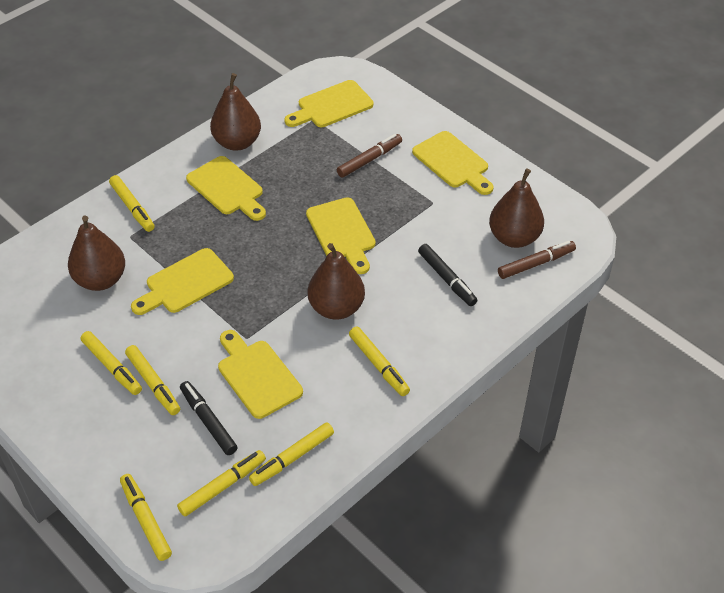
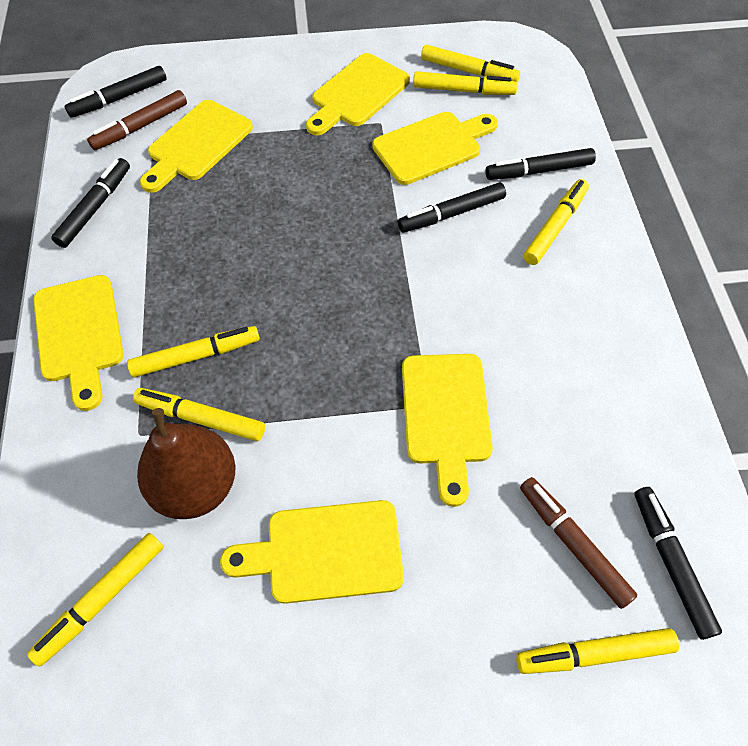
black marker: 2 -> 5
brown pear: 4 -> 1

